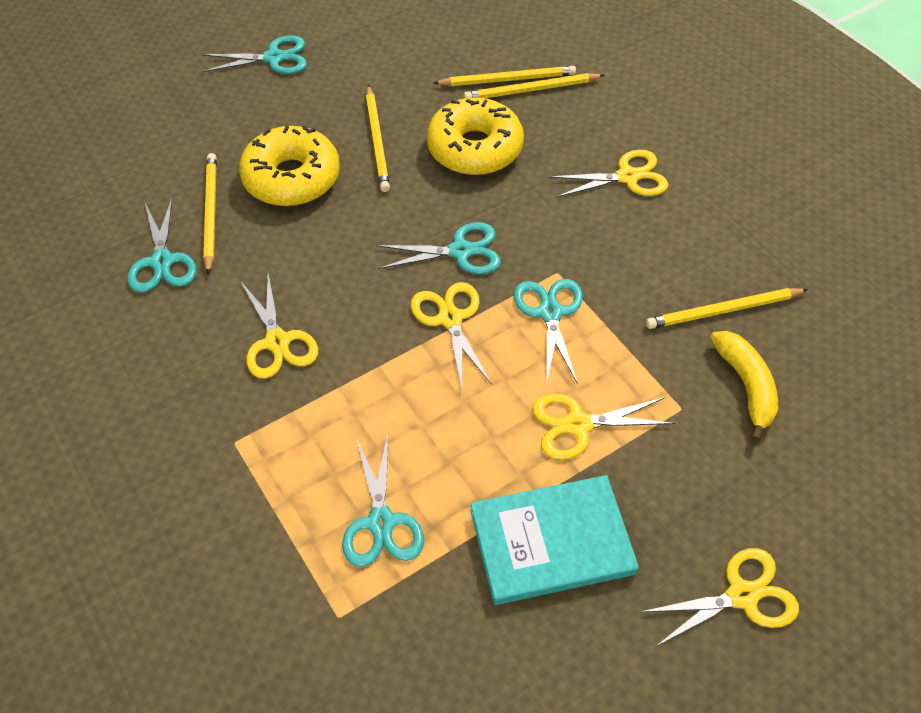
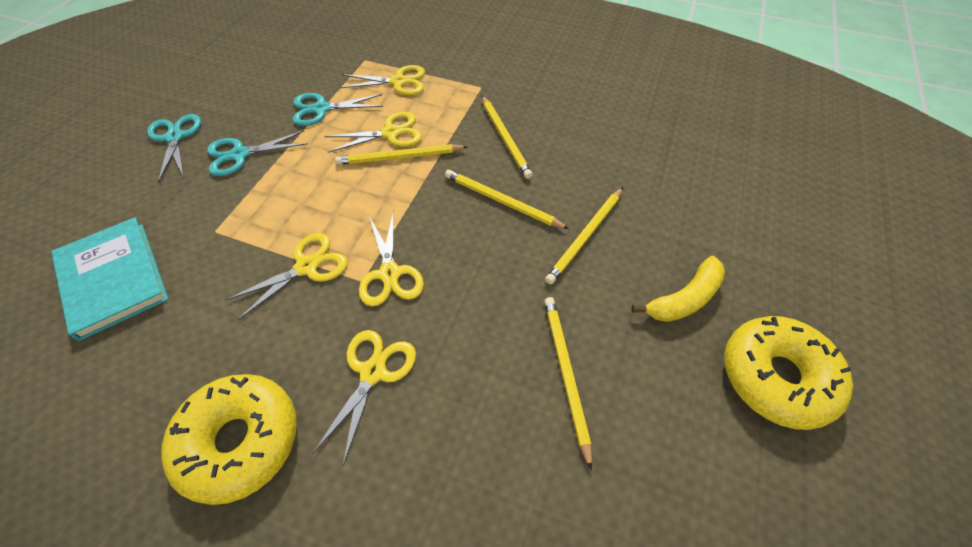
turquoise scissors: 5 -> 3

